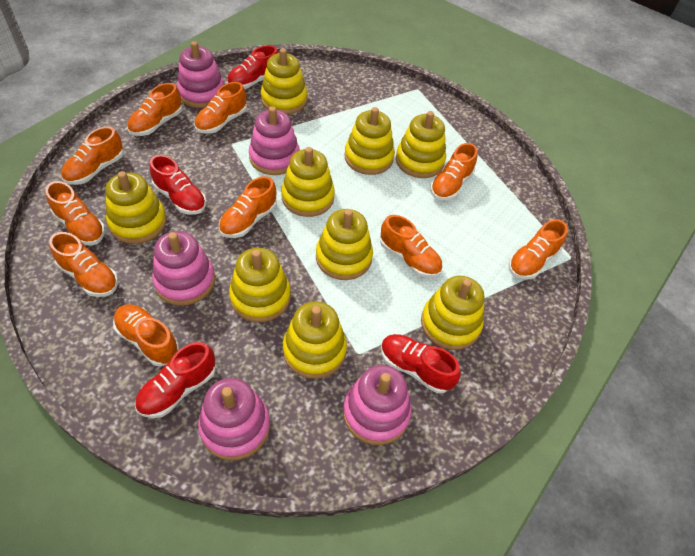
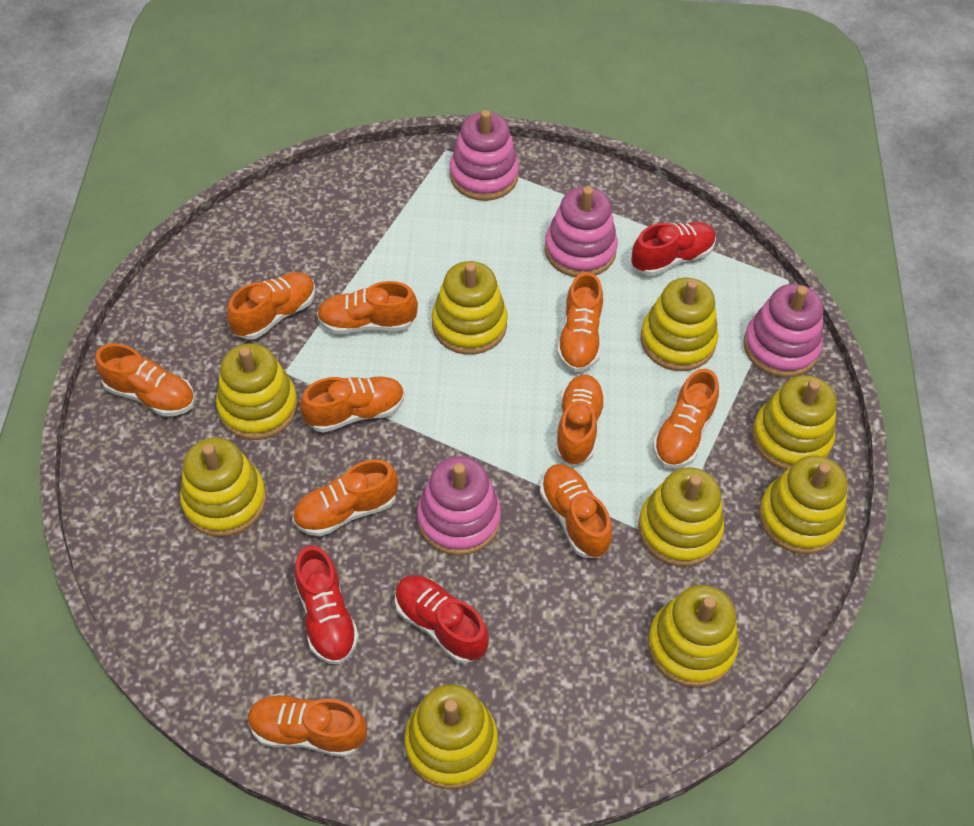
pink stacking toy: 5 -> 4
red shoe: 4 -> 3

